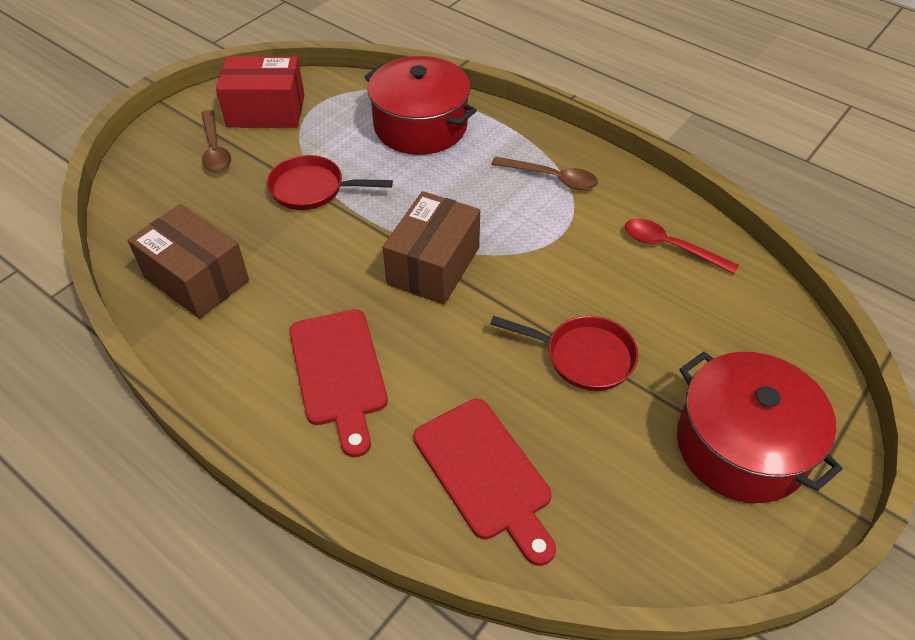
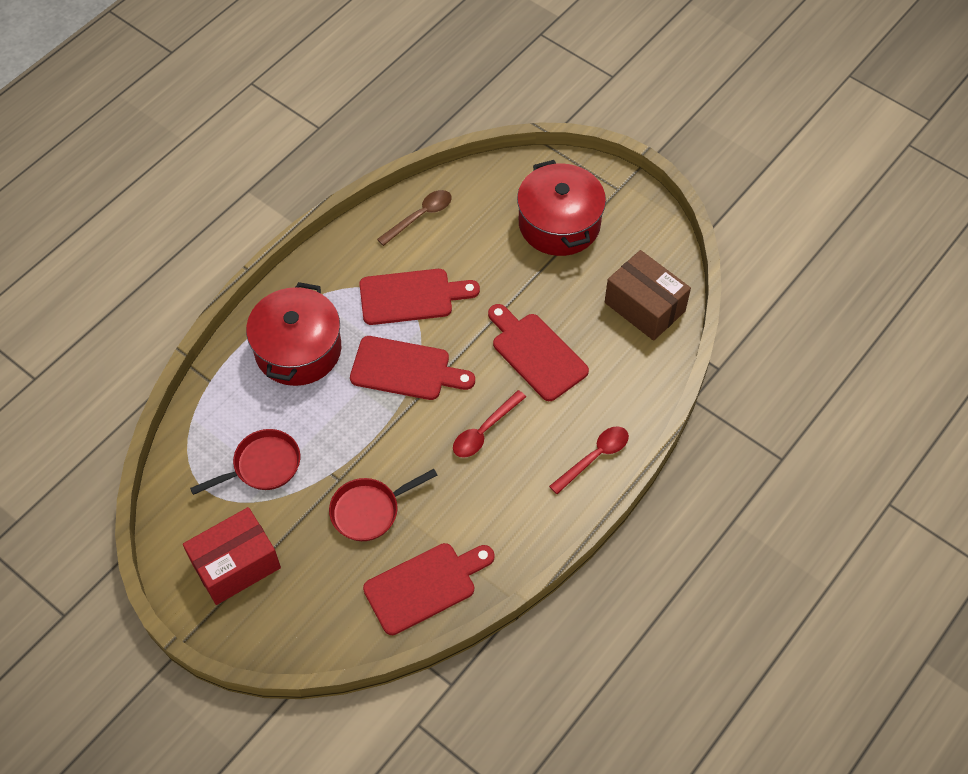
brown box: 2 -> 1
brown spoon: 2 -> 1
red cutting board: 2 -> 4
red spoon: 1 -> 2

